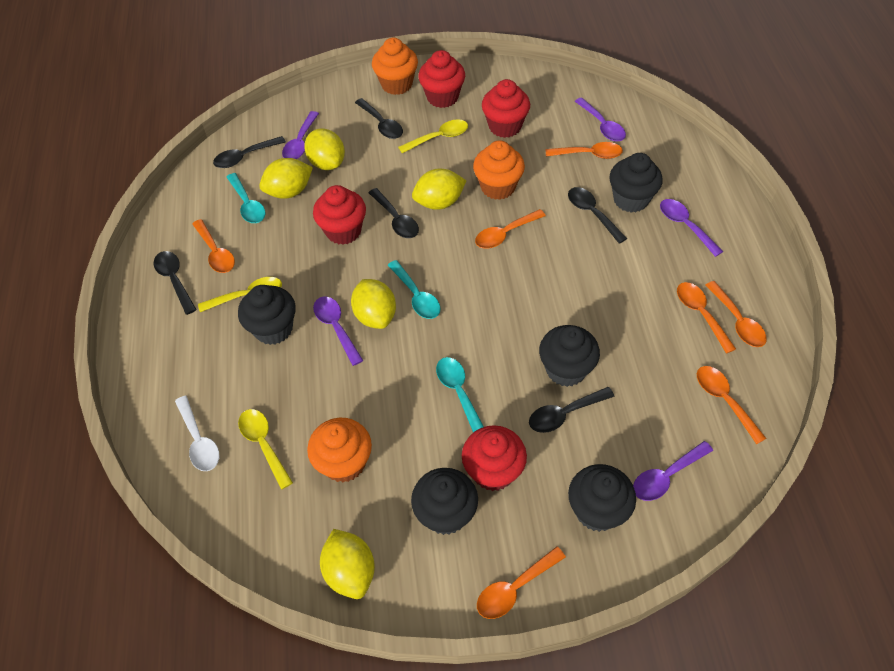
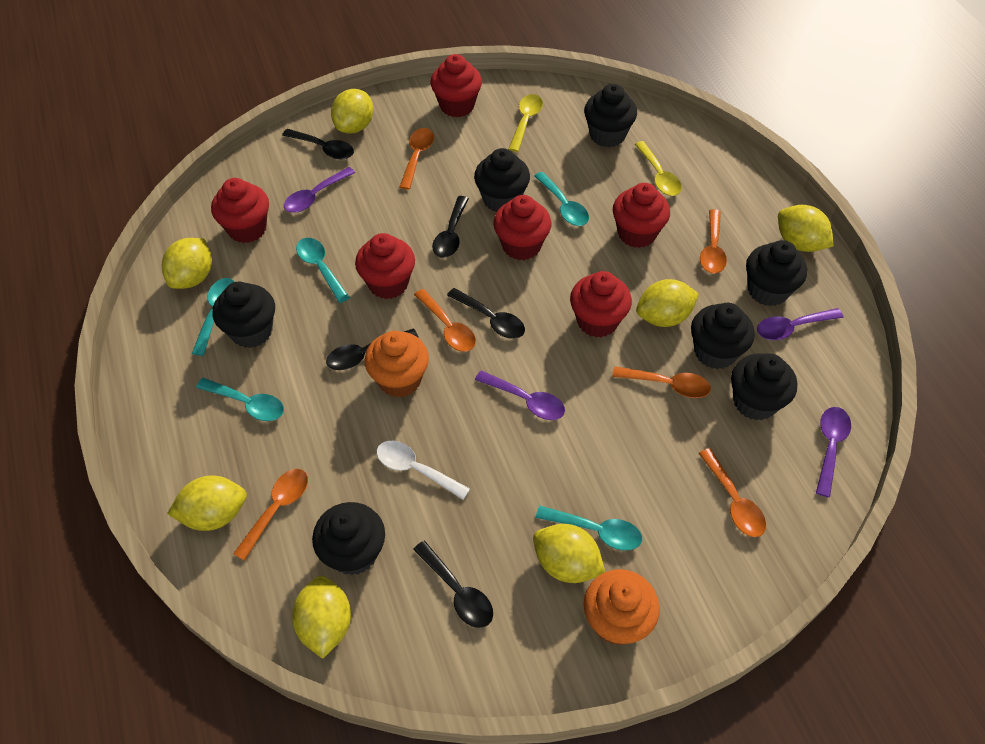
black cupcake: 5 -> 7
black spoon: 6 -> 5
orange cupcake: 3 -> 2
orange spoon: 7 -> 6
purple spoon: 5 -> 4
red cupcake: 4 -> 6
turquoise spoon: 3 -> 5
yellow lemon: 5 -> 7
yellow spoon: 3 -> 2

